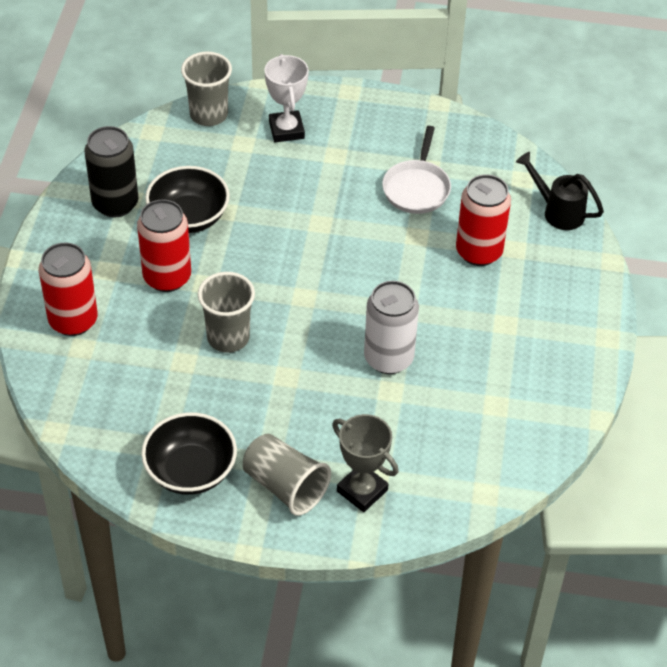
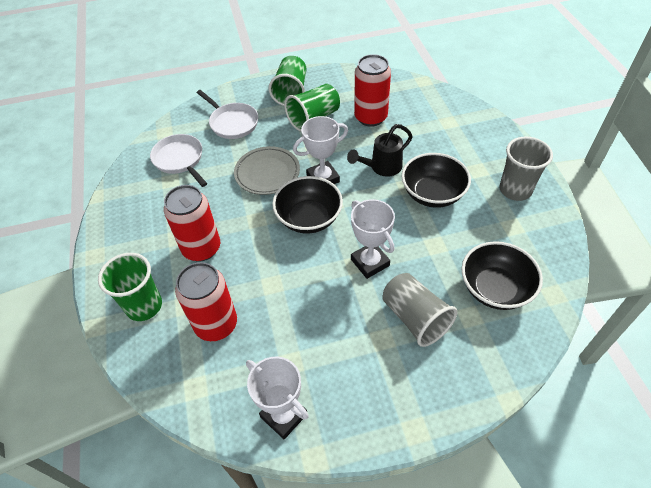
black bowl: 2 -> 3
black can: 1 -> 0
green cup: 0 -> 3
grey cup: 3 -> 2
grey plate: 0 -> 1
grey trophy: 1 -> 0
white can: 1 -> 0
white pan: 1 -> 2
white trophy: 1 -> 3

